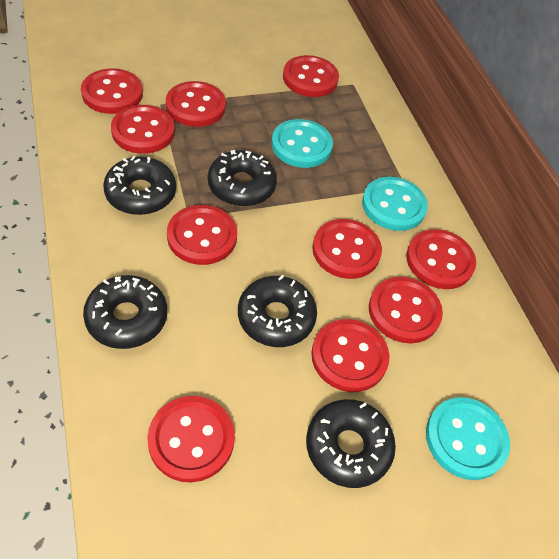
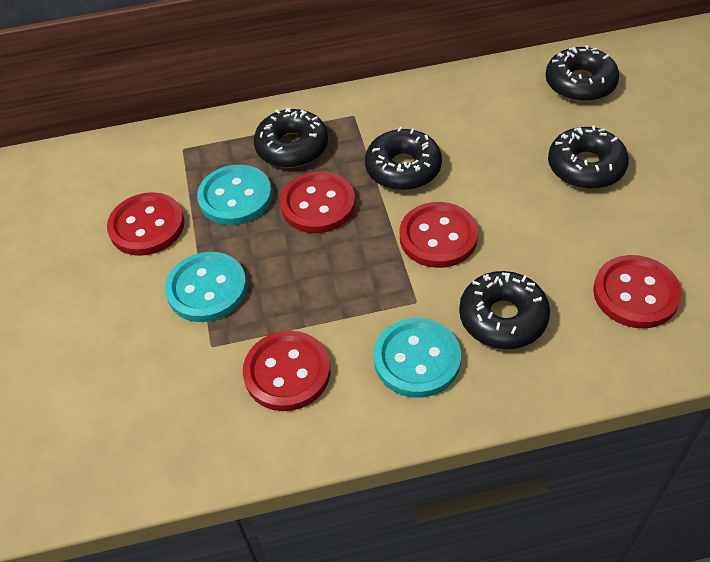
red button: 10 -> 5

